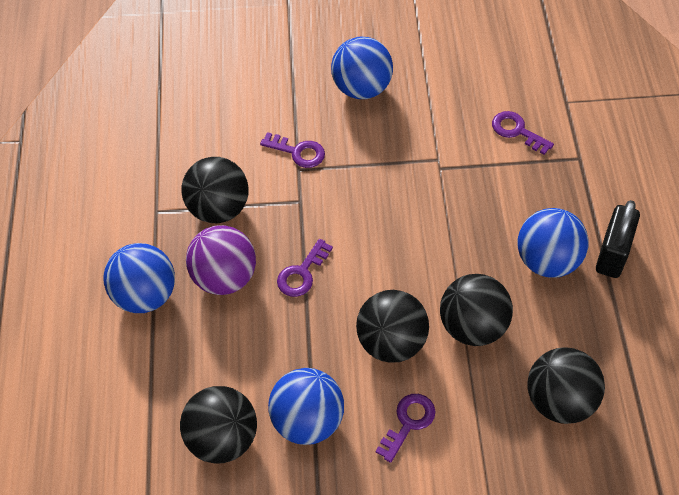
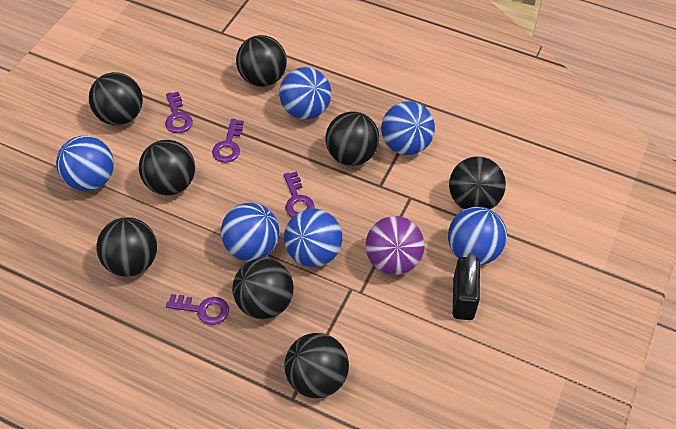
black ball: 5 -> 8
blue ball: 4 -> 6

